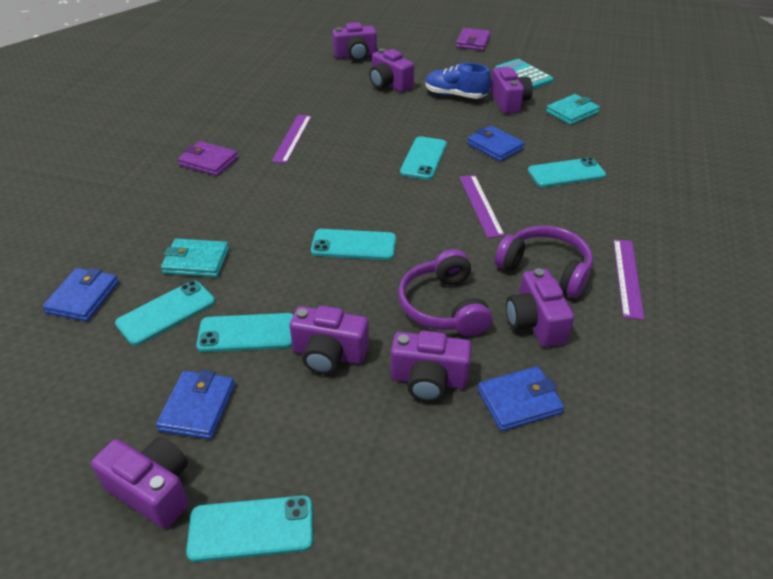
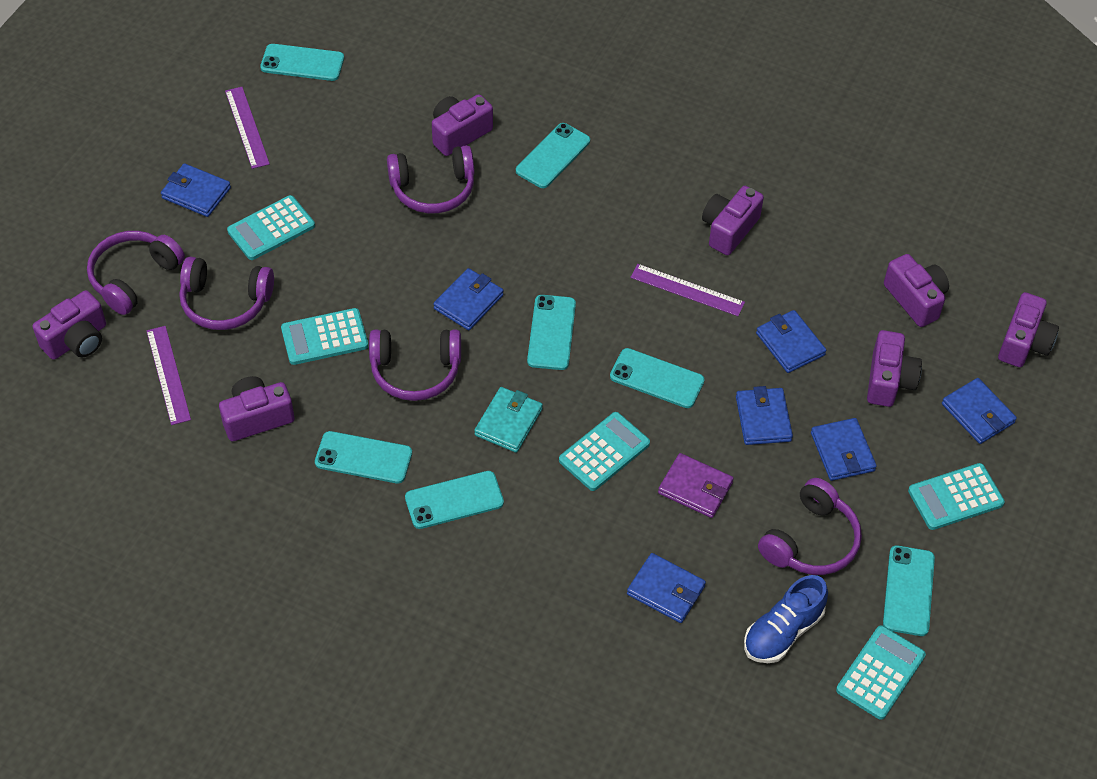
blue wallet: 4 -> 7
purple headphones: 2 -> 5
purple wallet: 2 -> 1
turquoise calculator: 1 -> 5
turquoise phone: 6 -> 7
turquoise wallet: 2 -> 1

